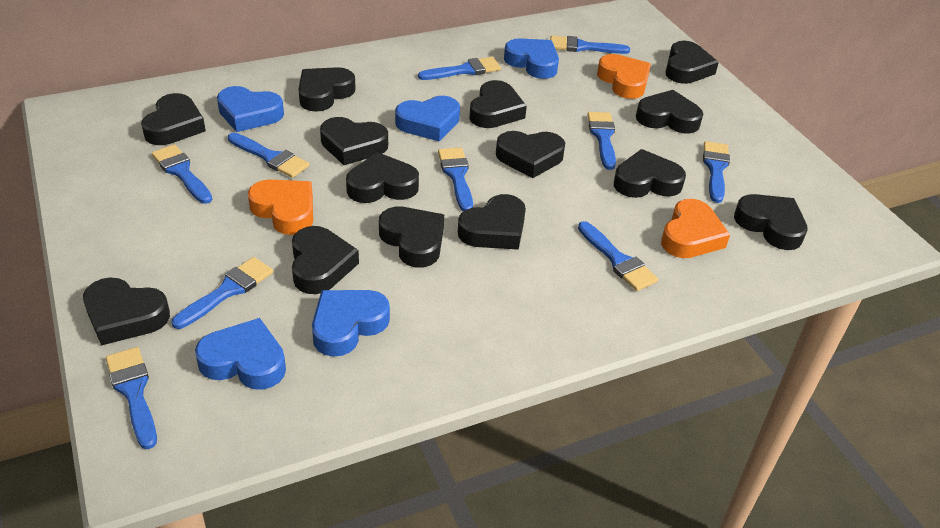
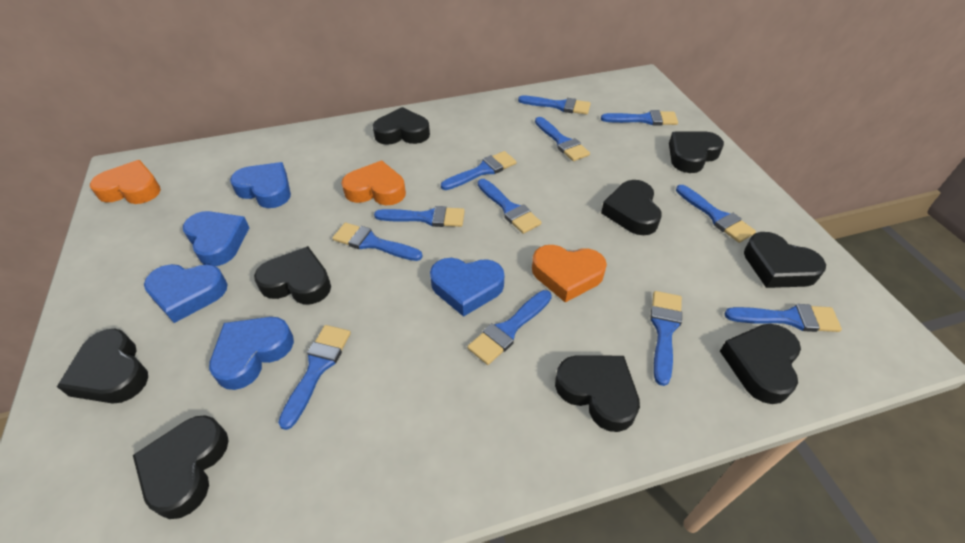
black heart: 14 -> 9
blue brush: 10 -> 12

